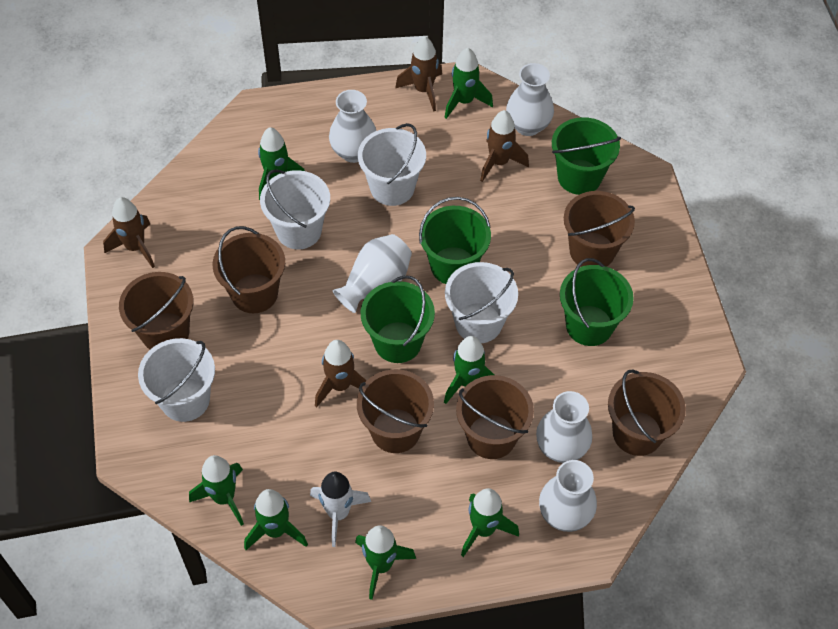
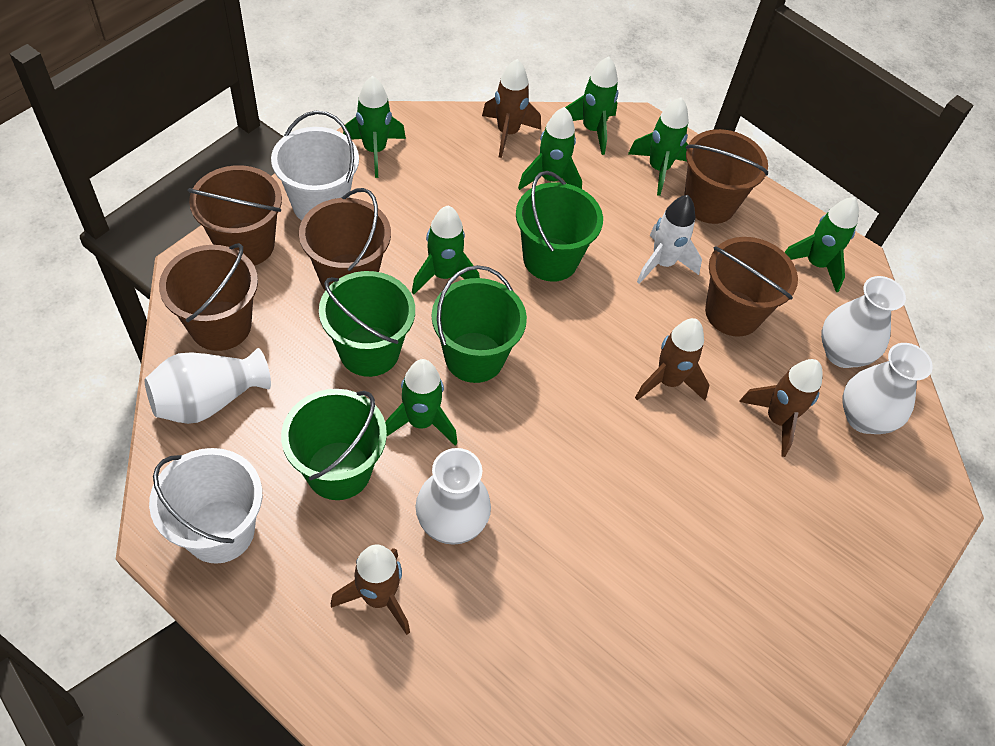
brown bucket: 6 -> 5
white bucket: 4 -> 2
white vase: 5 -> 4

